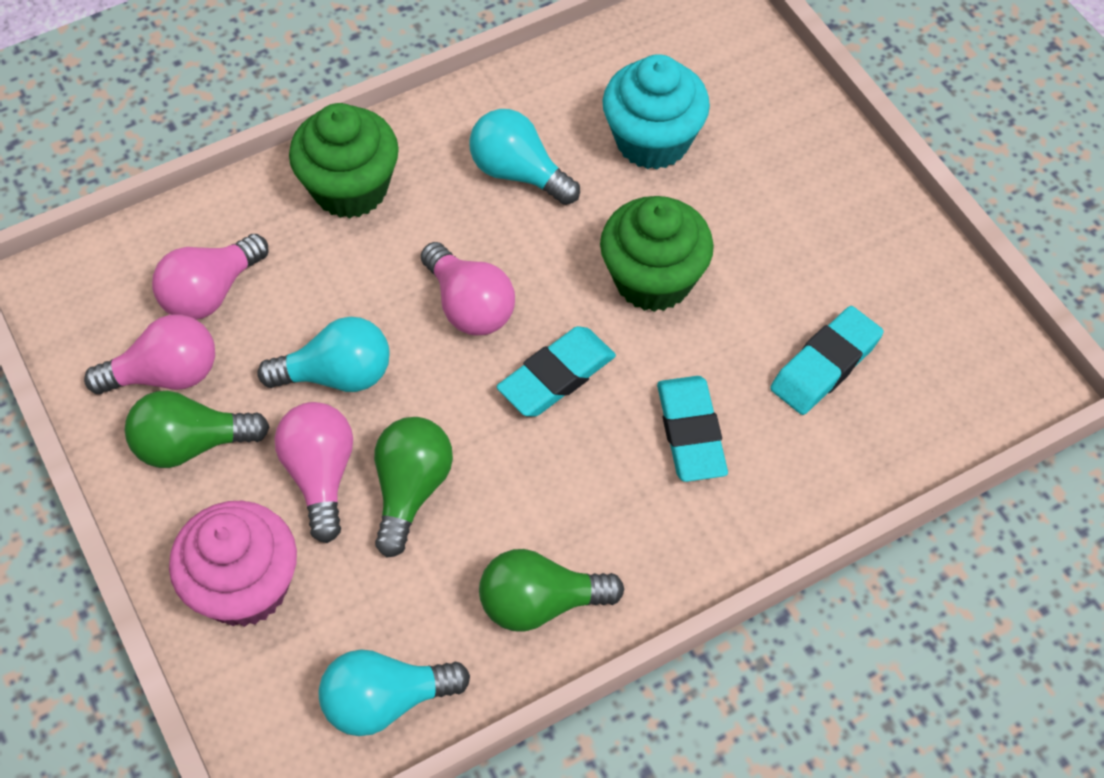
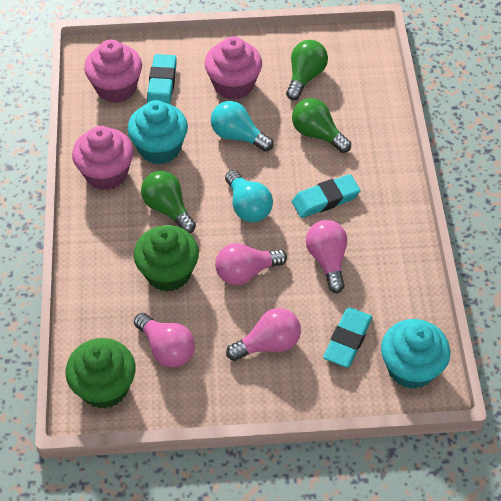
pink cupcake: 1 -> 3
turquoise cupcake: 1 -> 2
turquoise light bulb: 3 -> 2

